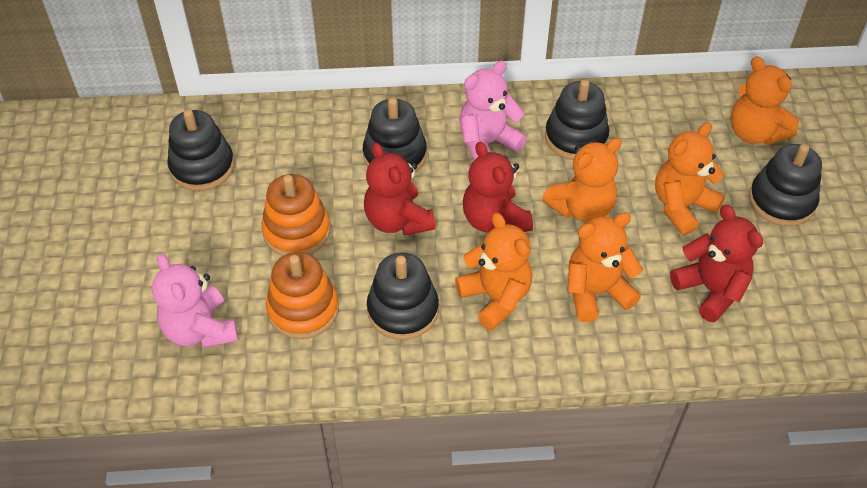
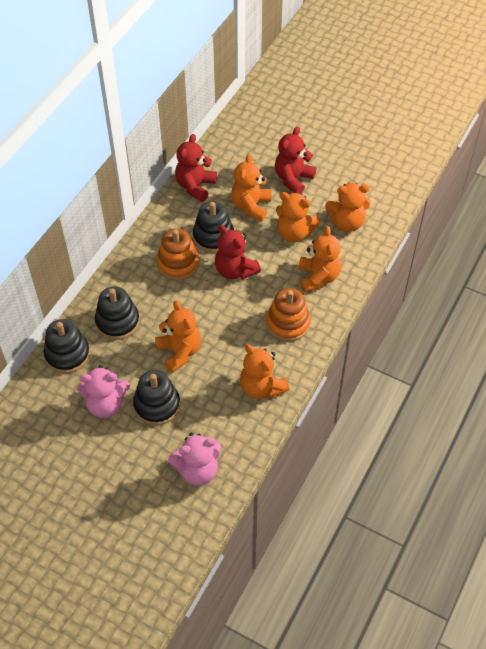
black stacking toy: 5 -> 4
orange teddy bear: 5 -> 6

